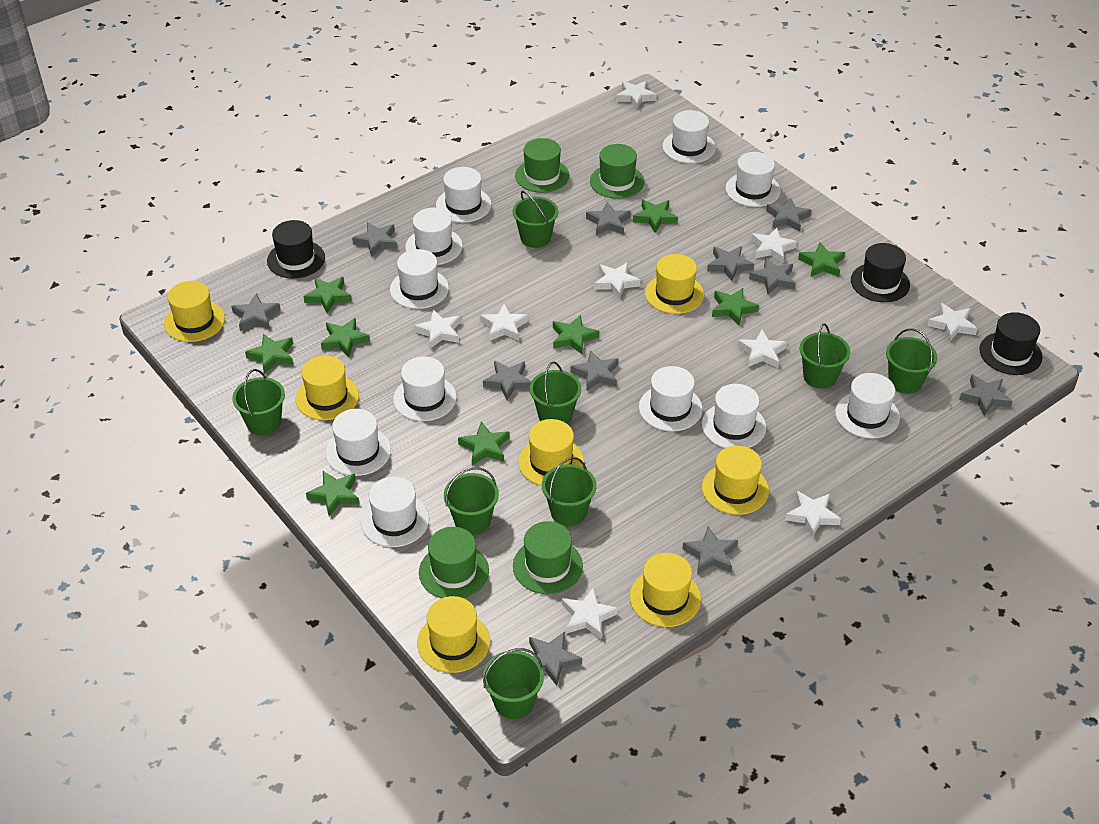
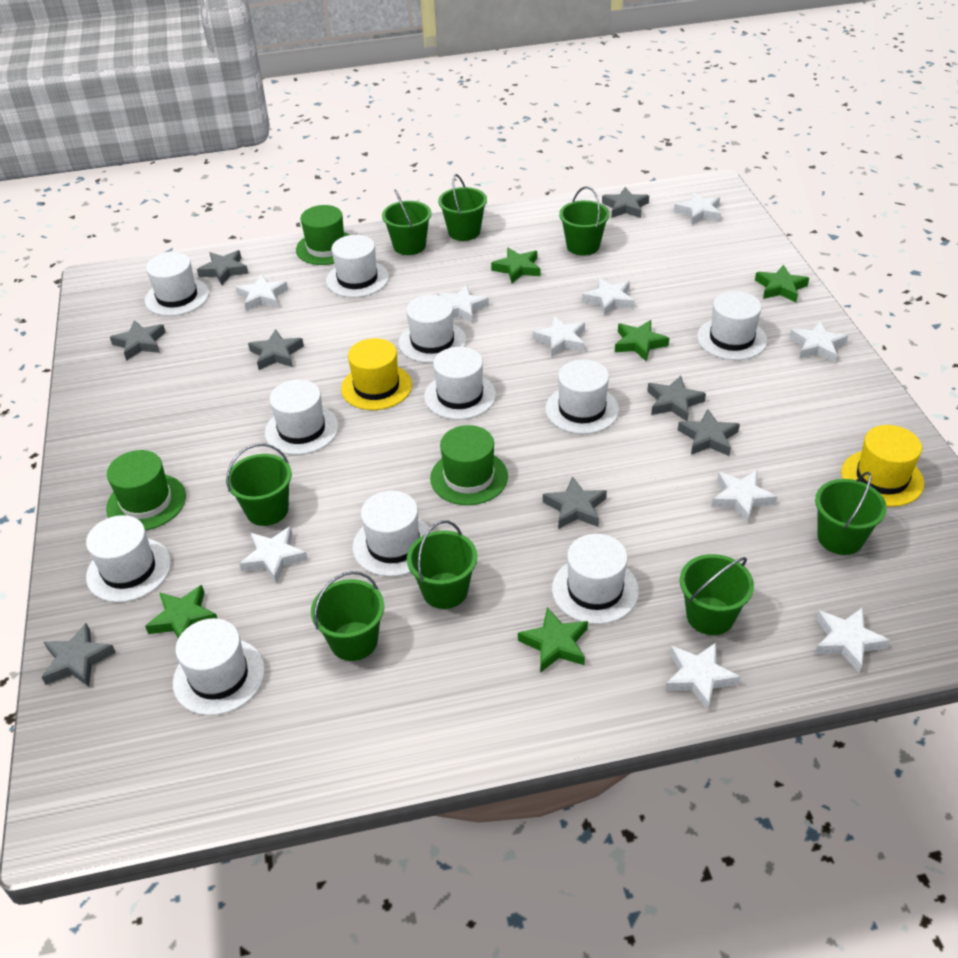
black hat: 3 -> 0
green hat: 4 -> 3
green star: 9 -> 5
grey star: 11 -> 8
white star: 9 -> 10
yellow hat: 7 -> 2

